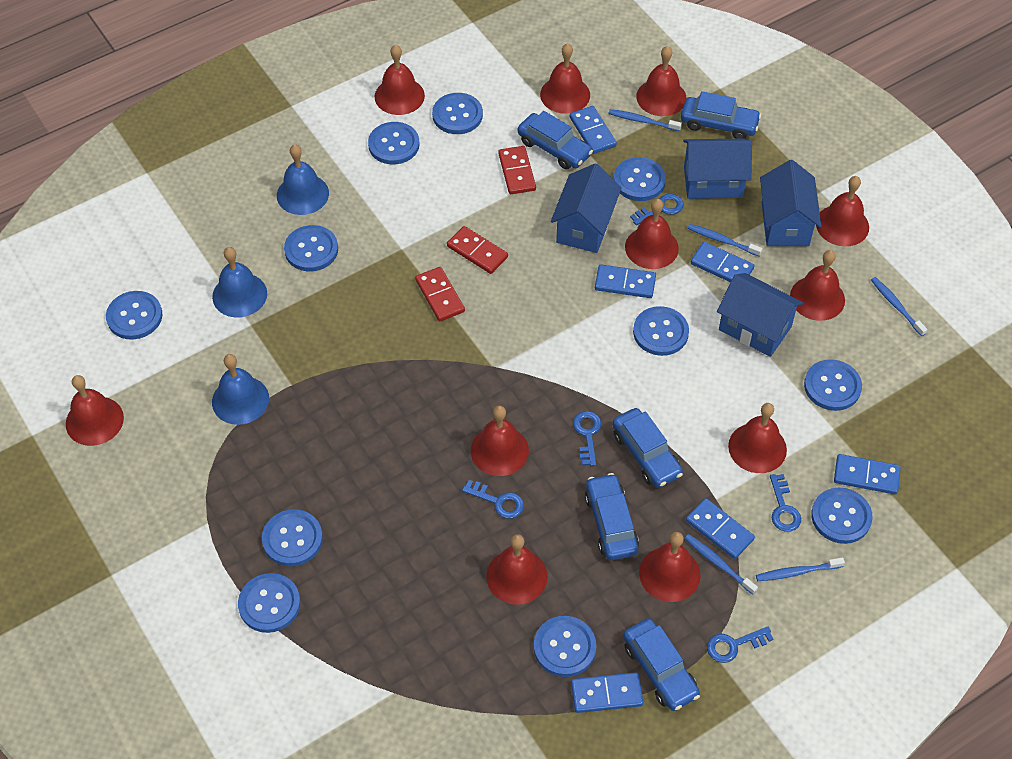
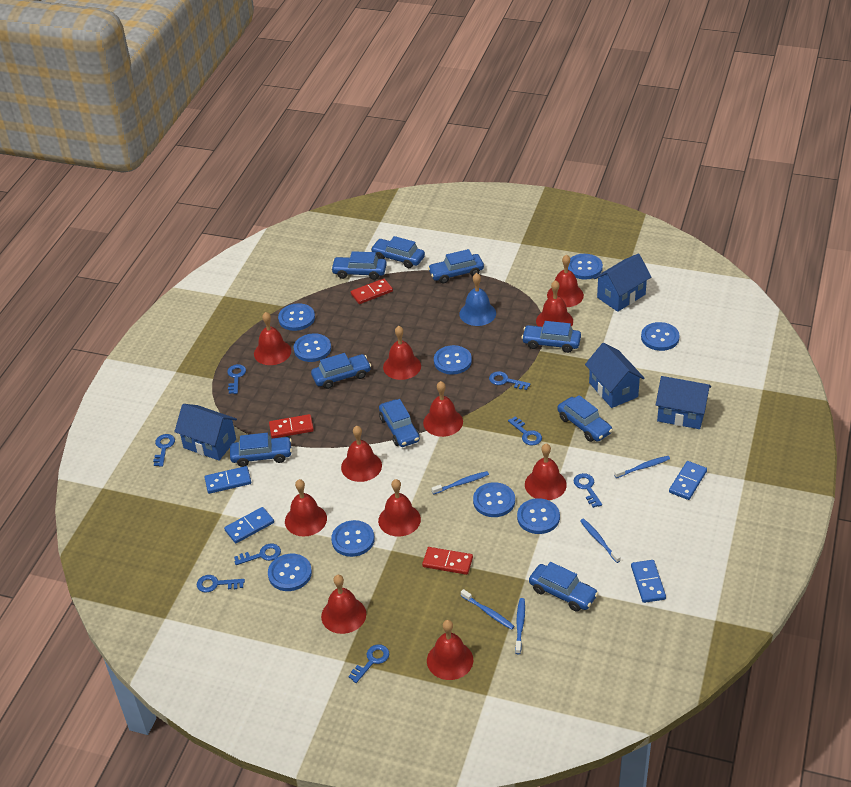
blue bell: 3 -> 1
blue button: 11 -> 9
blue car: 5 -> 9
blue domino: 6 -> 4
blue key: 5 -> 8

